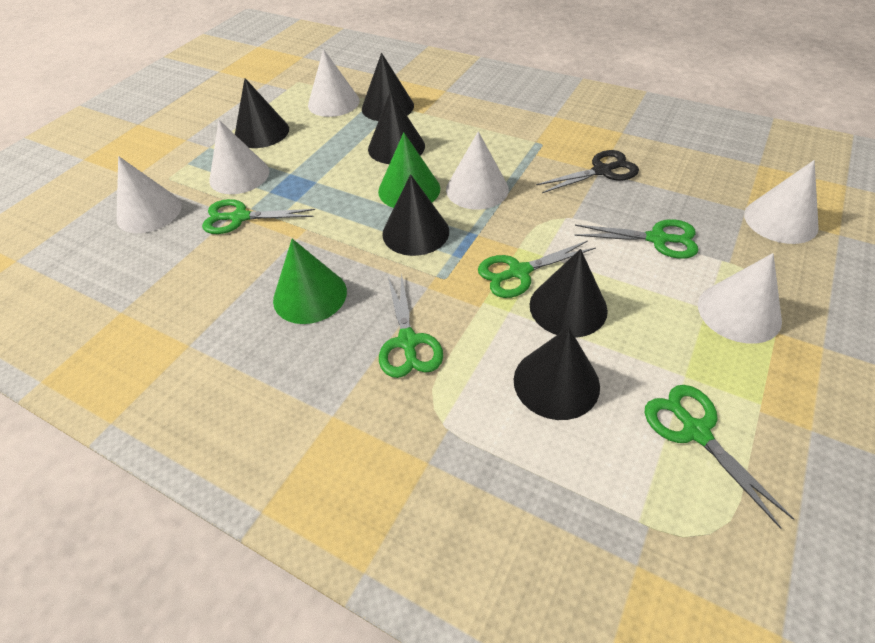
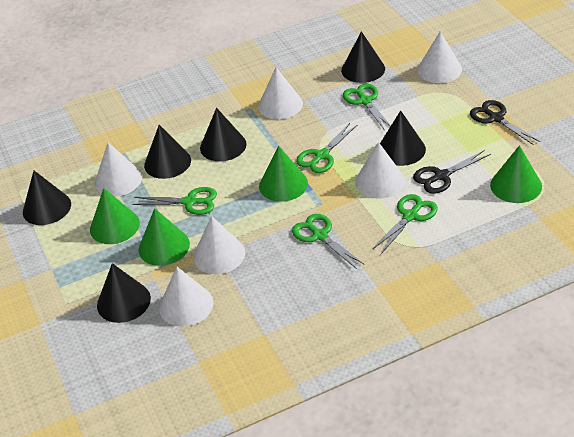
black scissors: 1 -> 2
green cone: 2 -> 4

